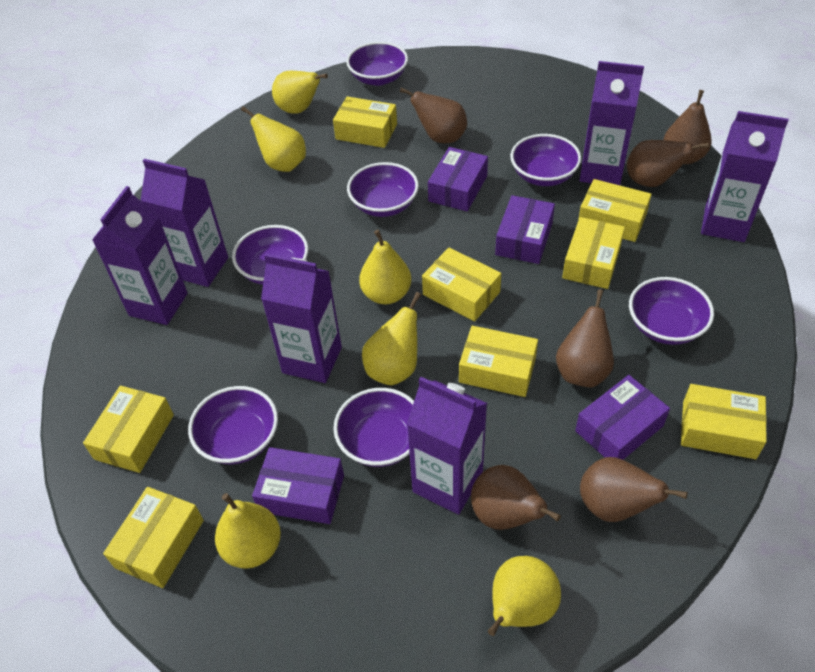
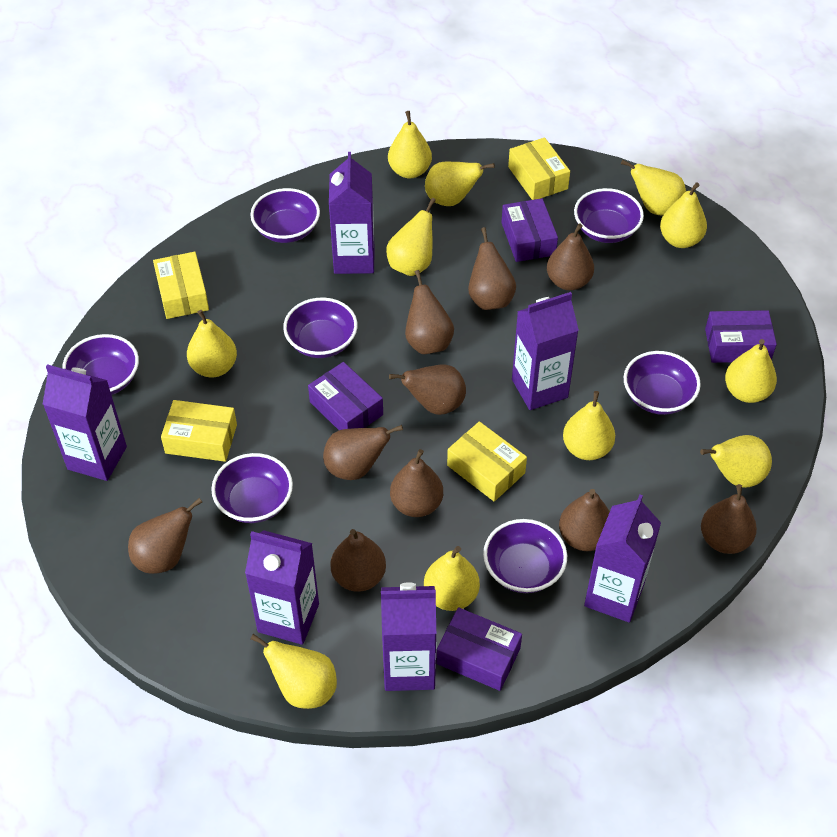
brown pear: 6 -> 10
yellow box: 8 -> 4
yellow pear: 6 -> 11

